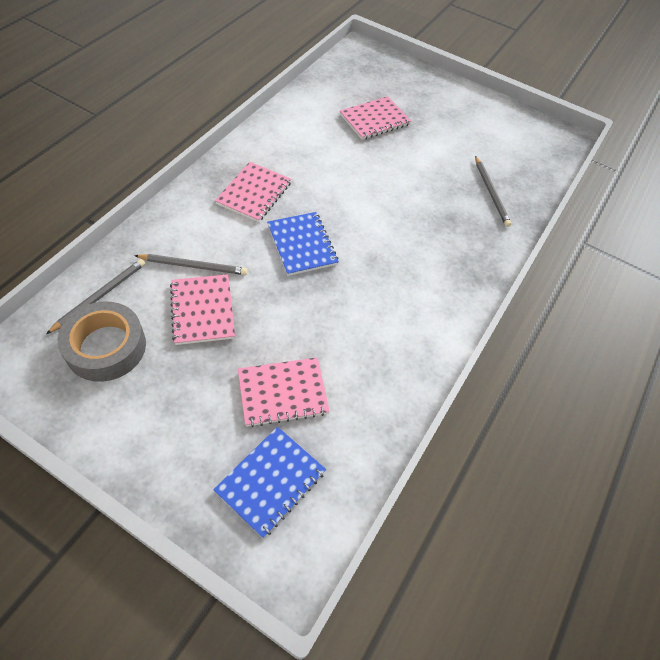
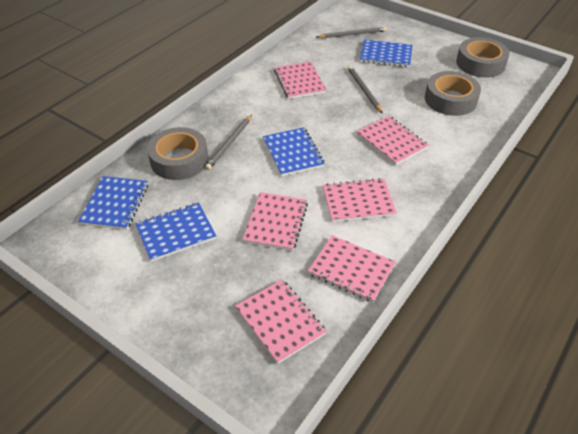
blue notebook: 2 -> 4
grey tape: 1 -> 3
pink notebook: 4 -> 6

